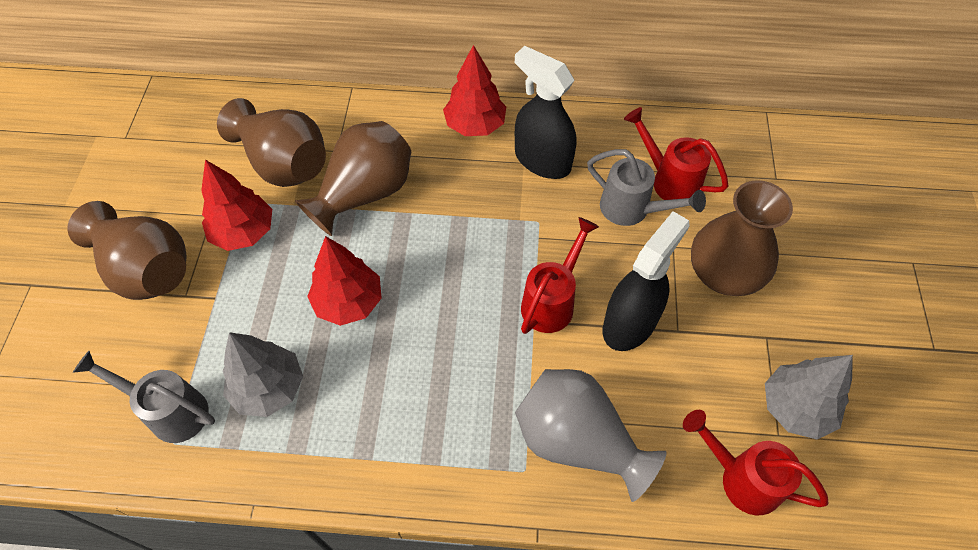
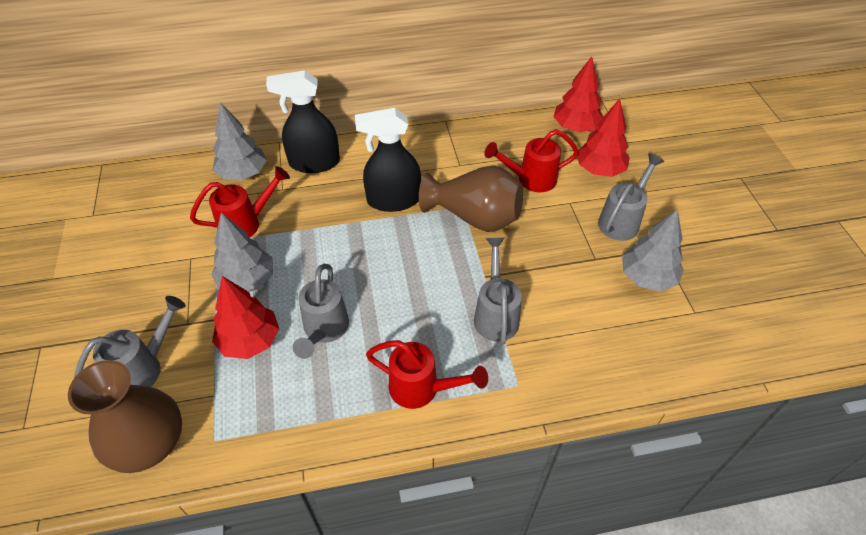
brown vase: 4 -> 2
grey tree: 2 -> 3
grey vase: 1 -> 0
grey watering can: 2 -> 4

